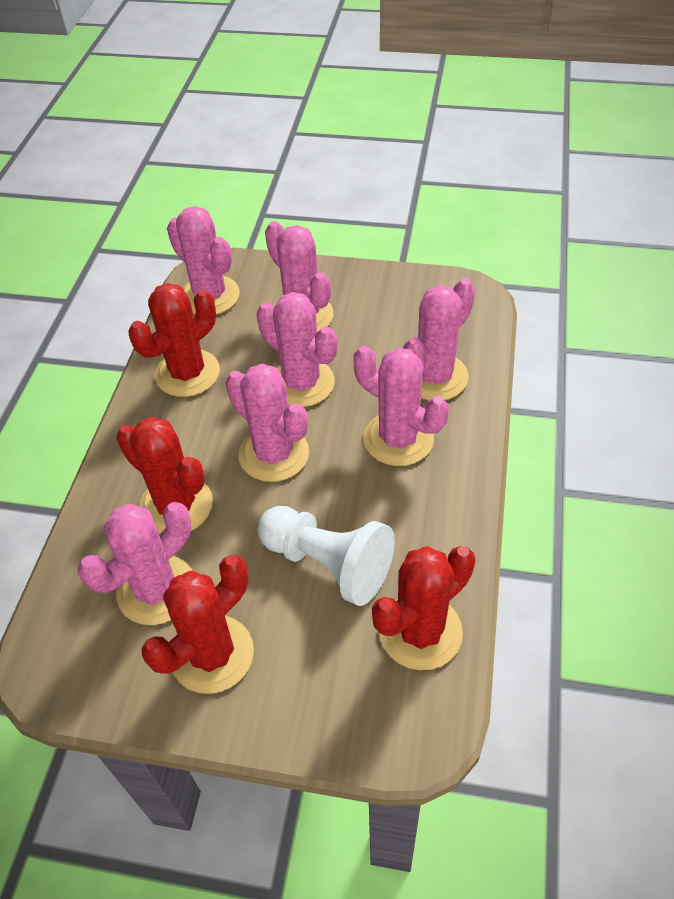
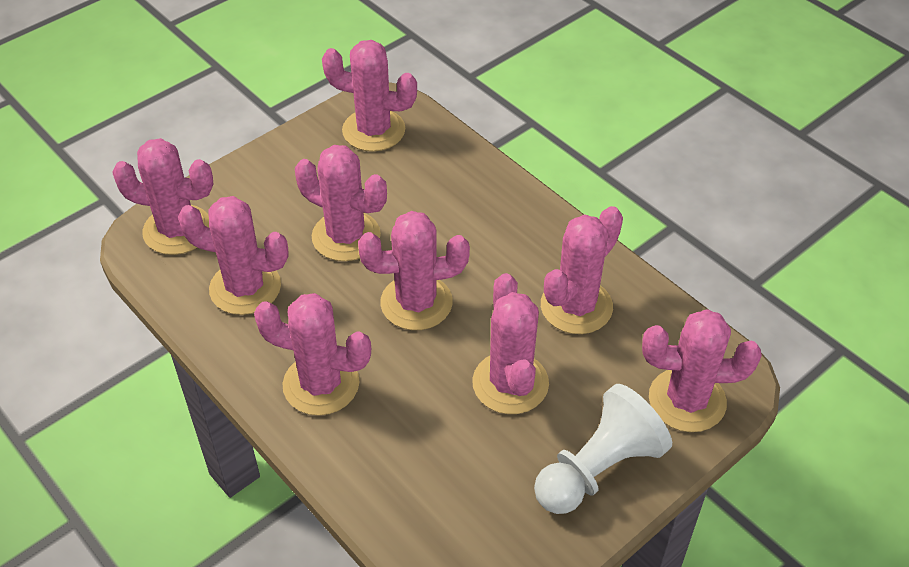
pink cactus: 7 -> 9
red cactus: 4 -> 0

